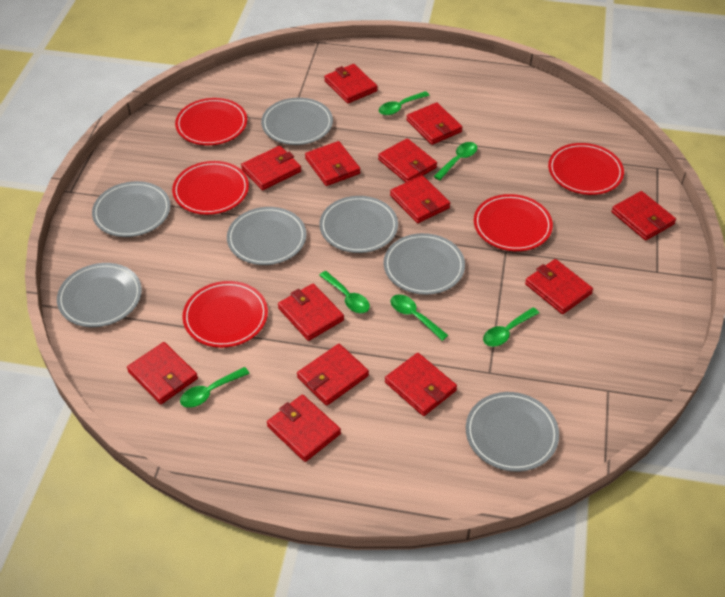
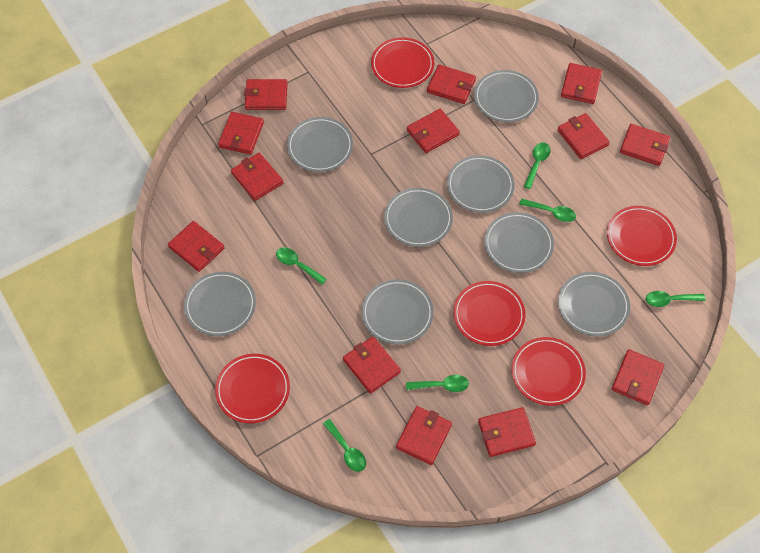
grey plate: 7 -> 8

